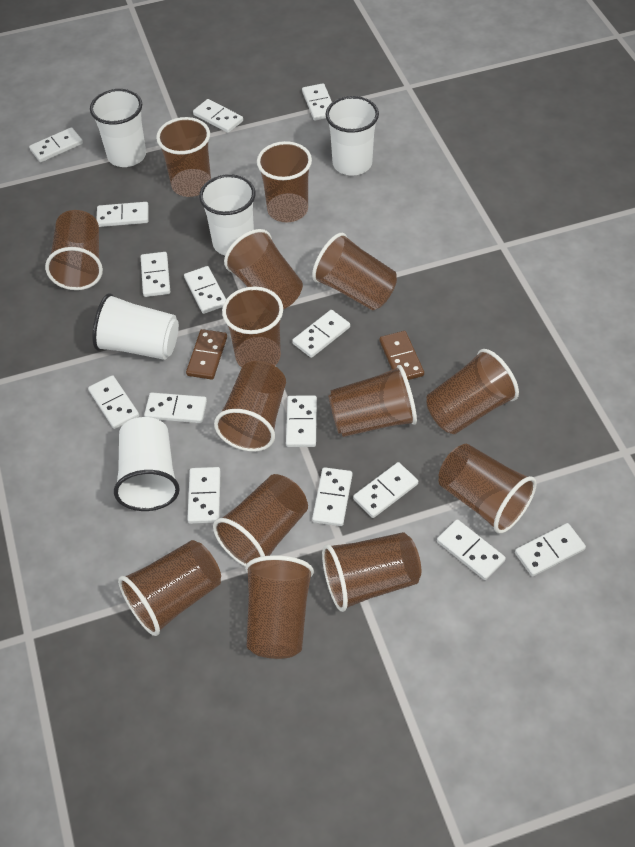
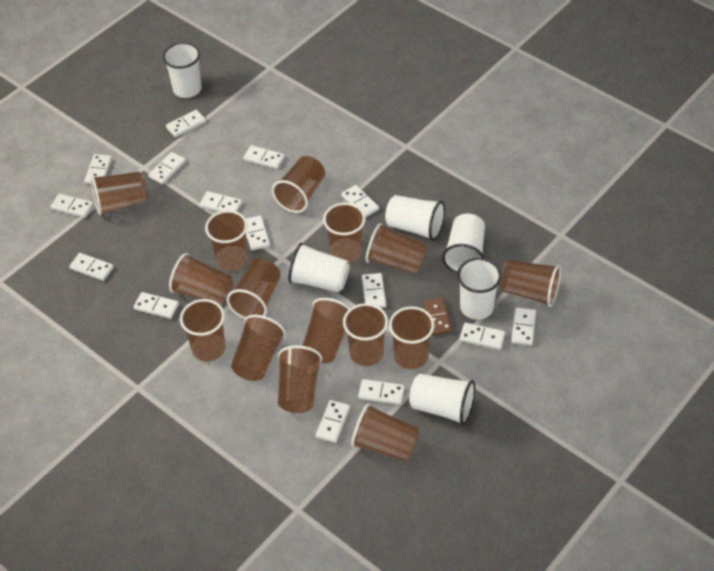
brown cup: 14 -> 15
brown domino: 2 -> 1
white cup: 5 -> 6

